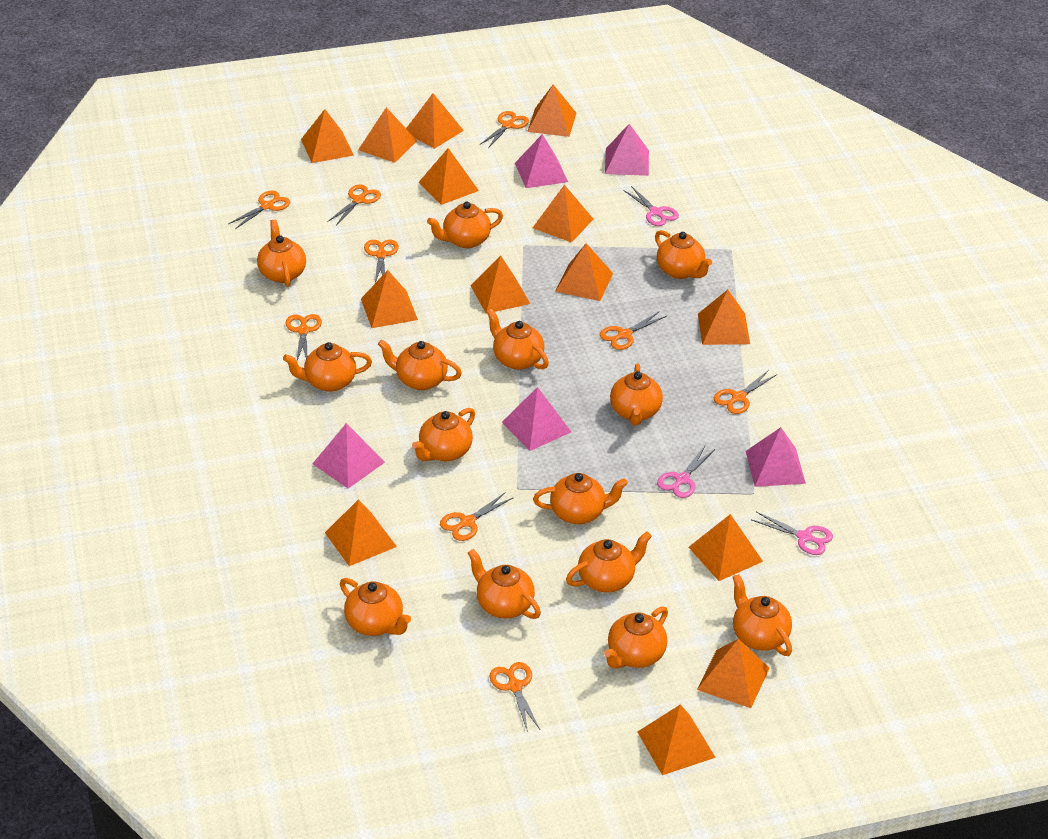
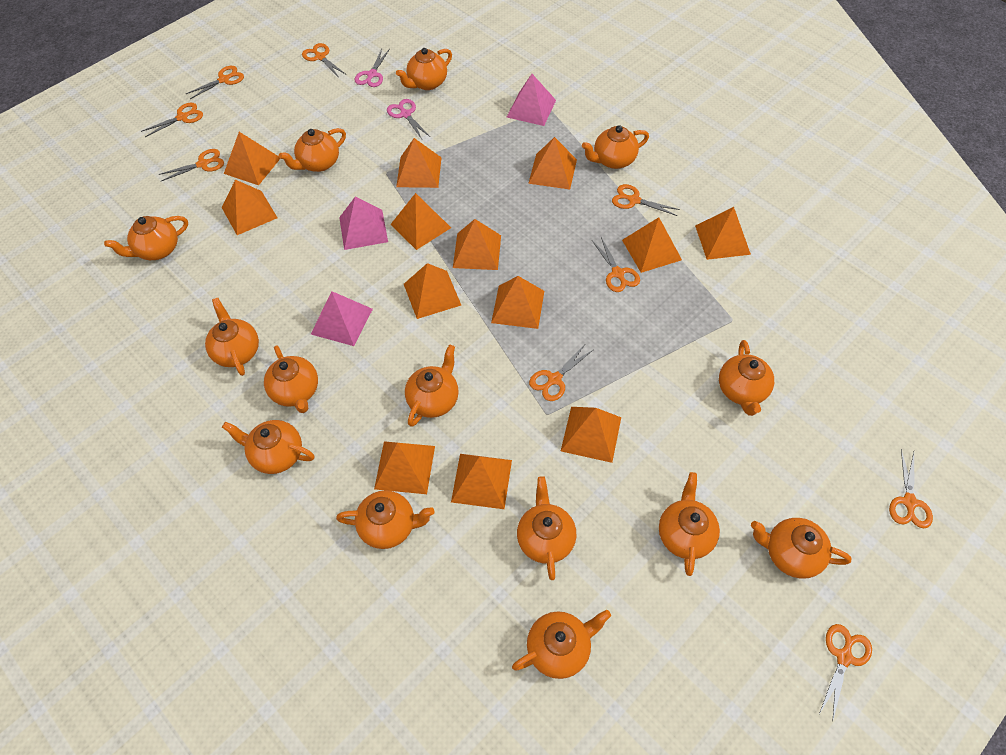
orange pyramid: 14 -> 13
pink pyramid: 5 -> 3
pink scissors: 3 -> 2

